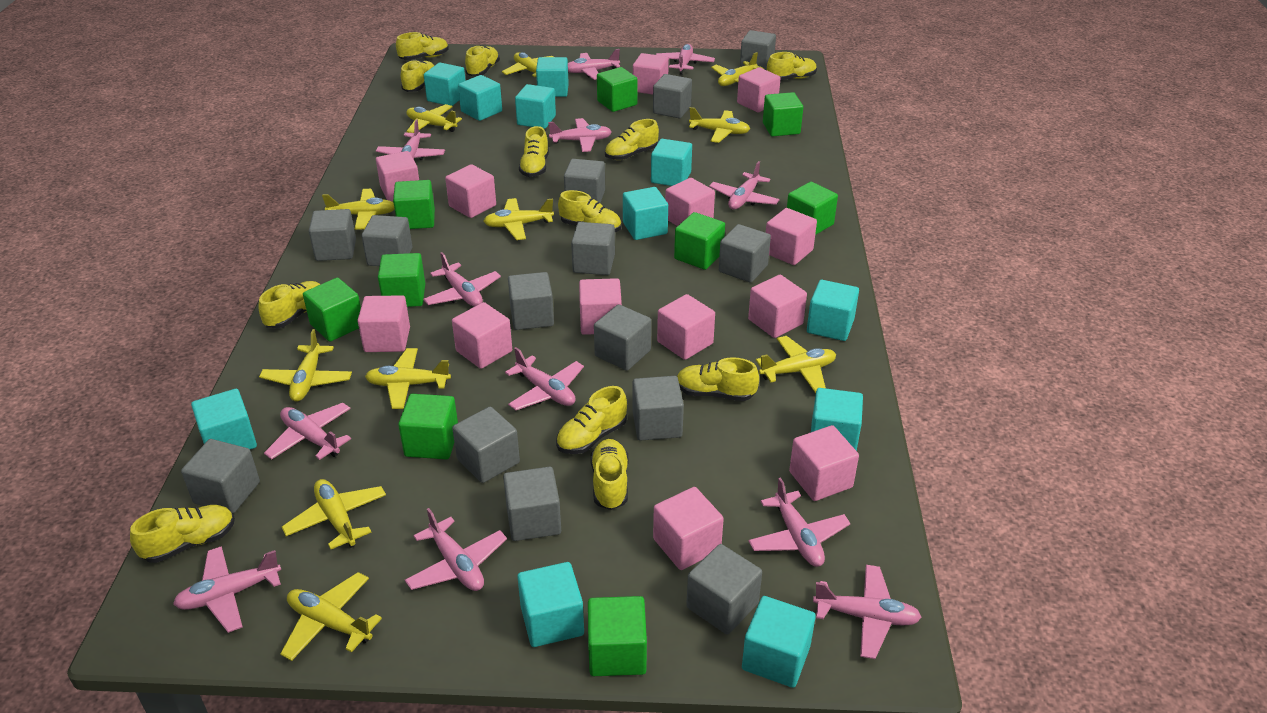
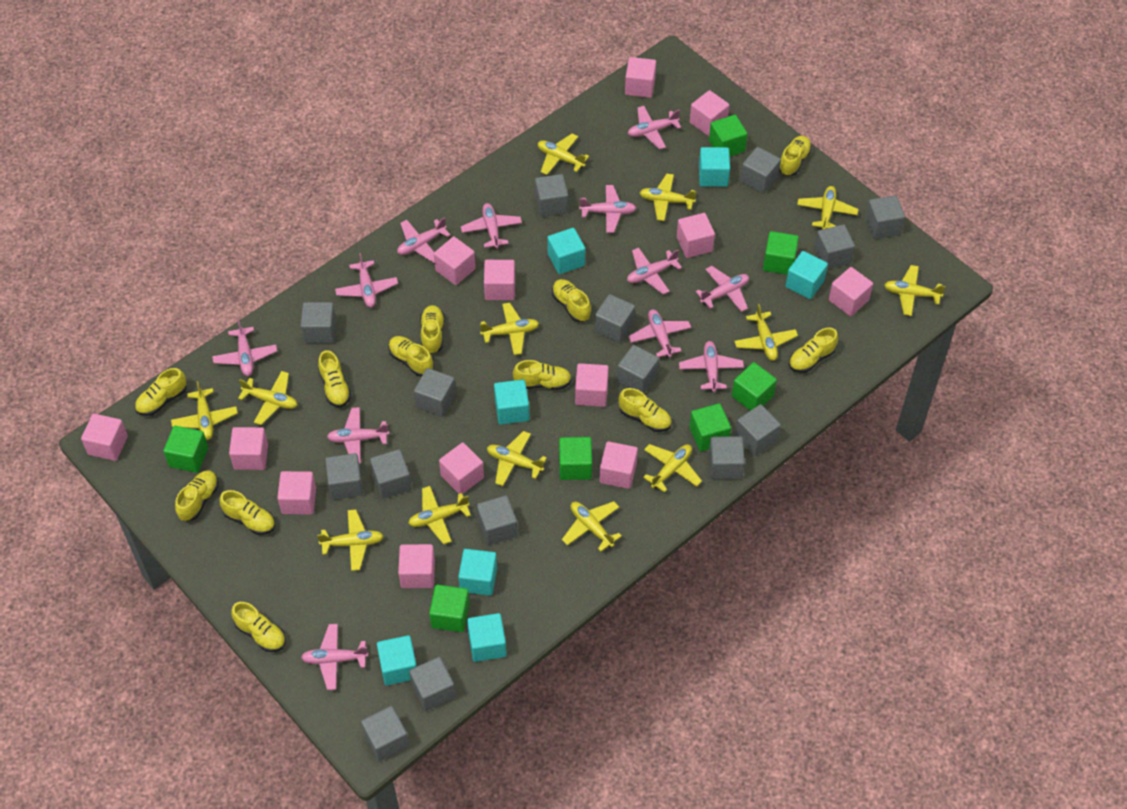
green cube: 9 -> 7
grey cube: 14 -> 15
turquoise cube: 11 -> 7
yellow plane: 11 -> 13

